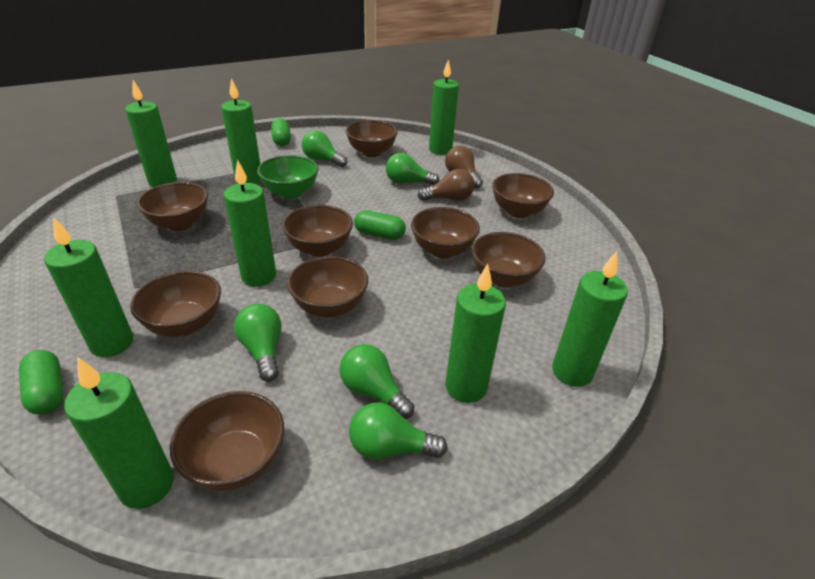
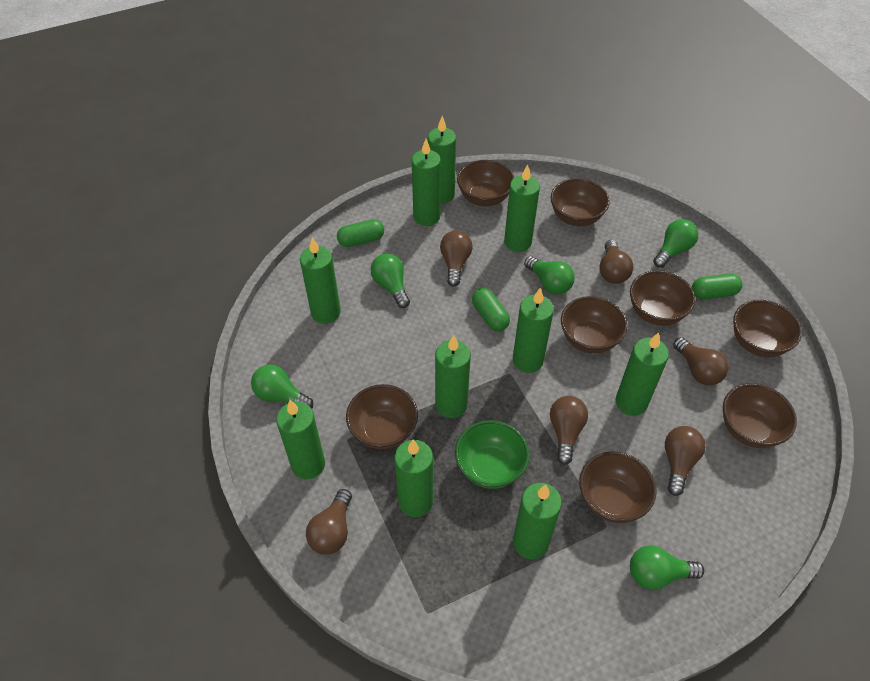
brown bowl: 9 -> 8
brown light bulb: 2 -> 6
green candle: 8 -> 10

